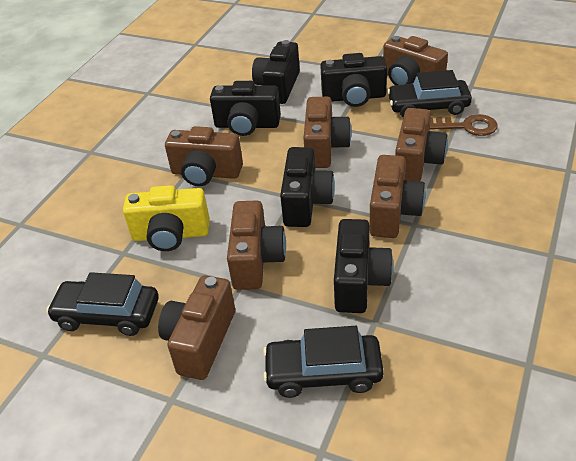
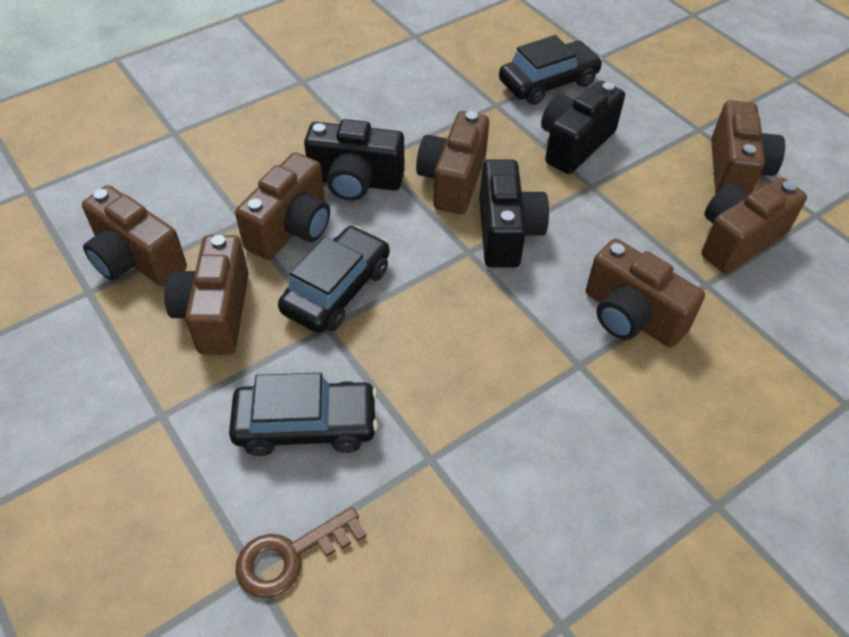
black camera: 5 -> 3
yellow camera: 1 -> 0

